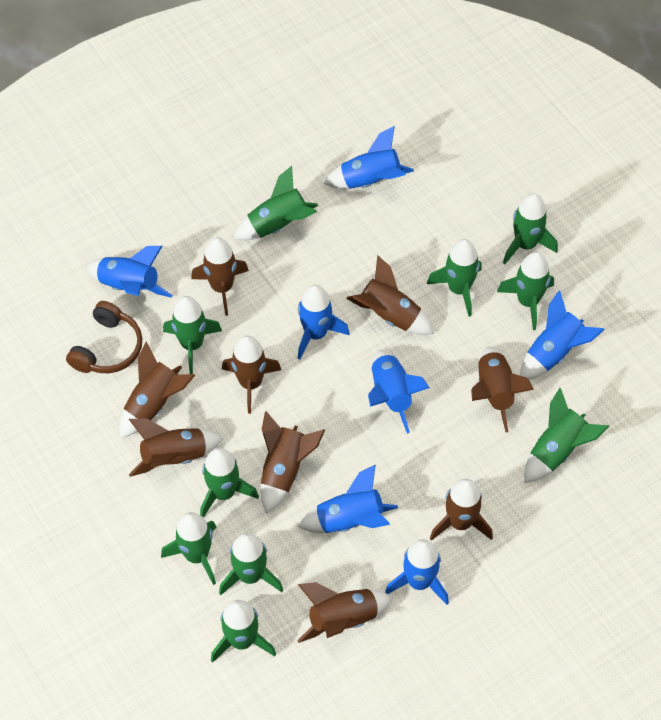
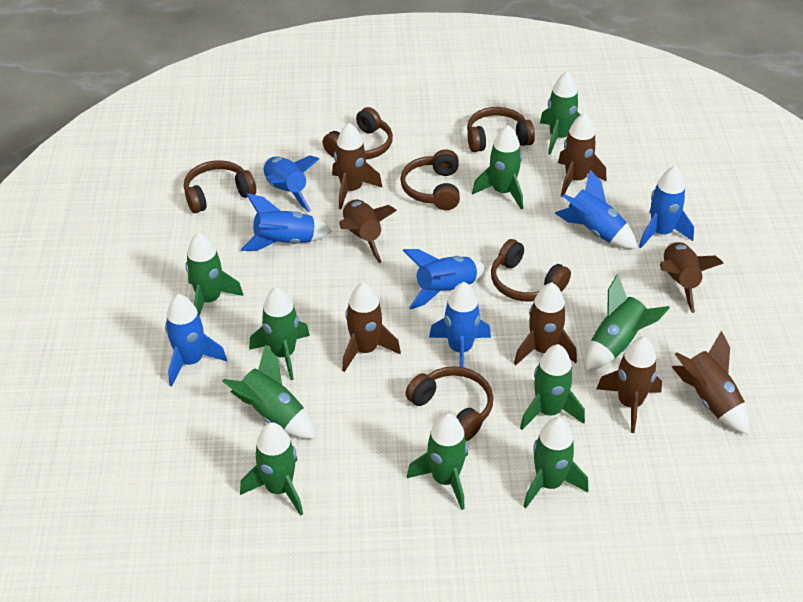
brown headphones: 1 -> 6
brown rocket: 9 -> 8

